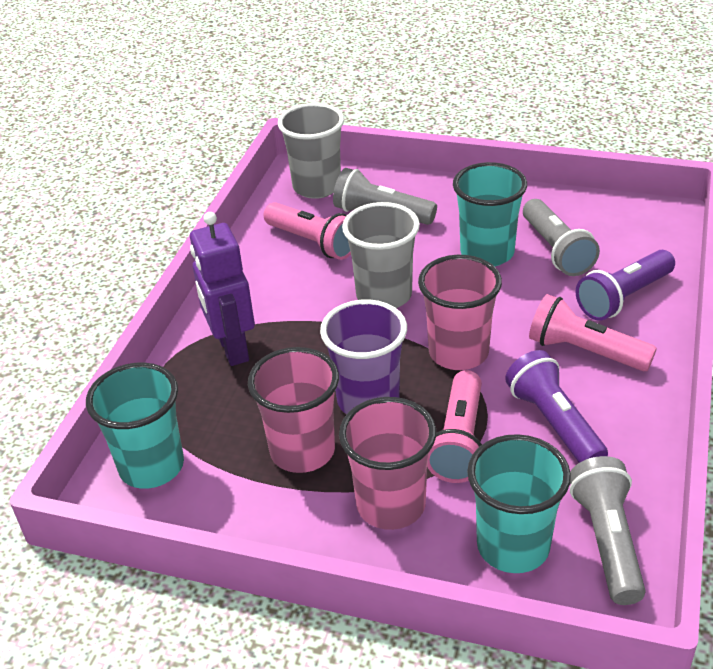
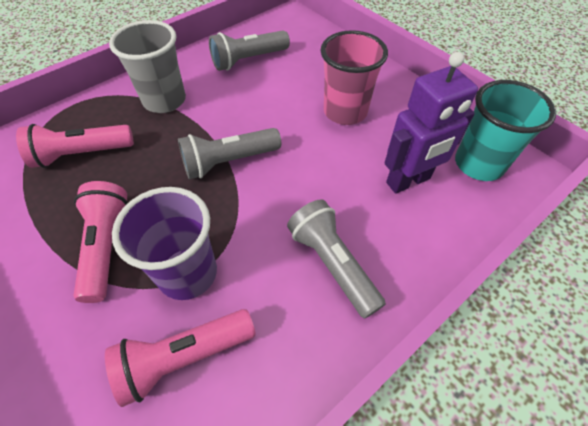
grey cup: 2 -> 1
pink cup: 3 -> 1
purple flashlight: 2 -> 0
turquoise cup: 3 -> 1

